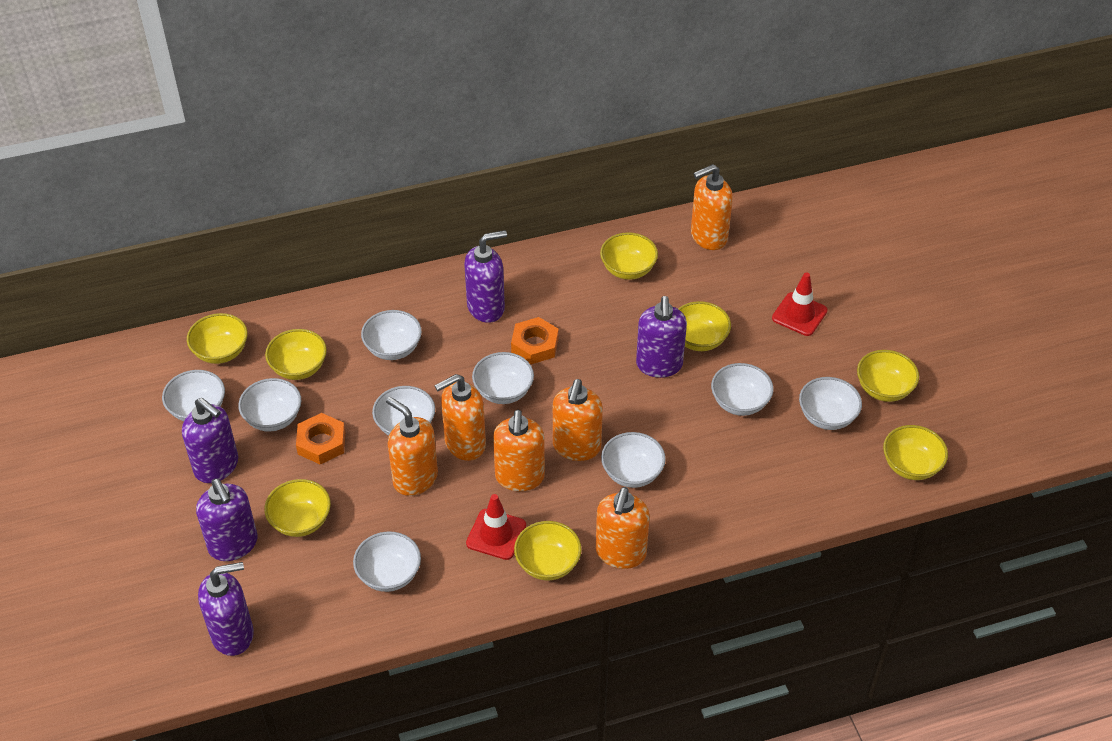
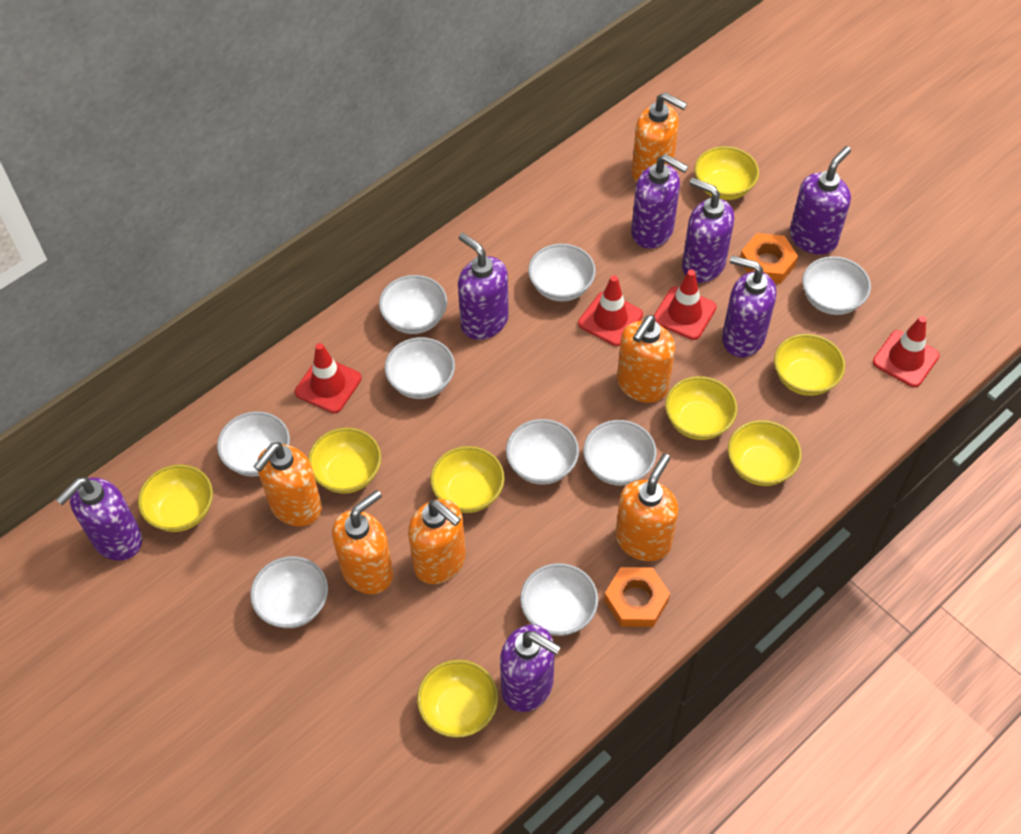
purple soap dispenser: 5 -> 7
red traffic cone: 2 -> 4

